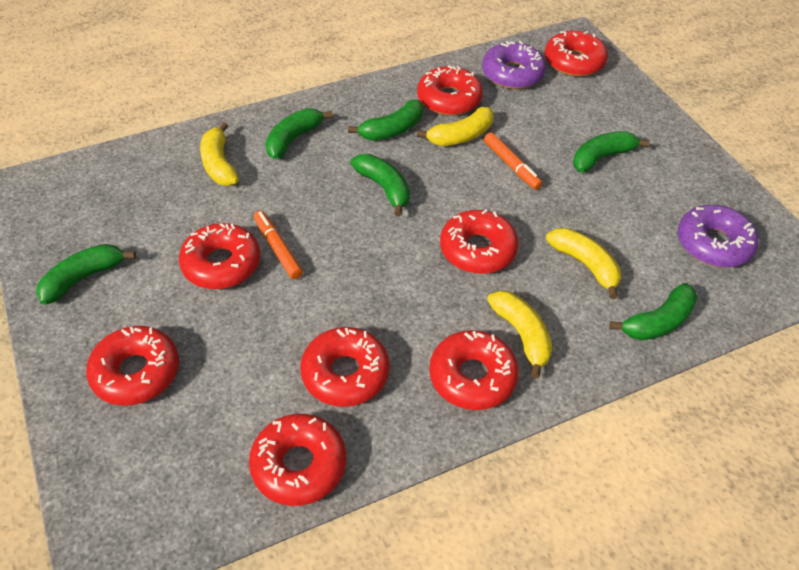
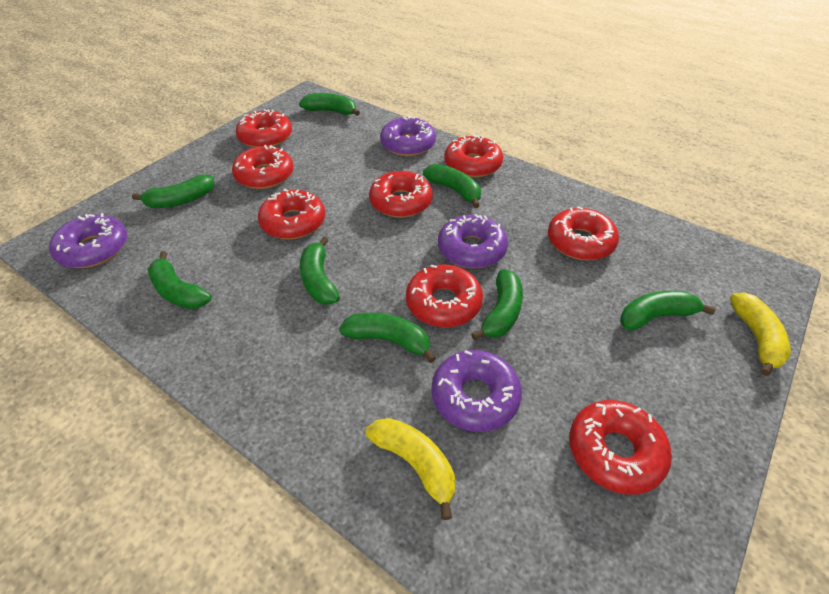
green banana: 6 -> 8
orange marker: 2 -> 0
purple donut: 2 -> 4
yellow banana: 4 -> 2

